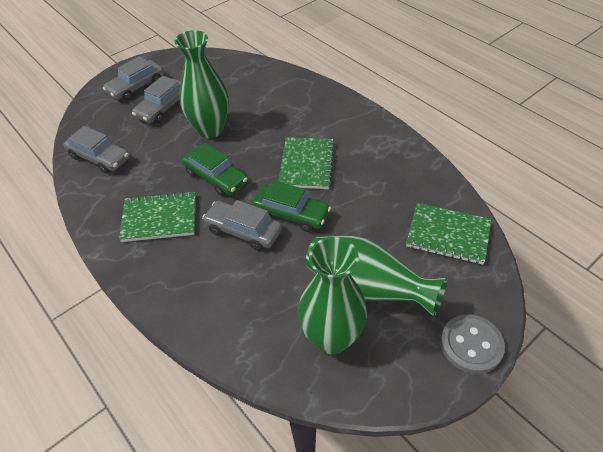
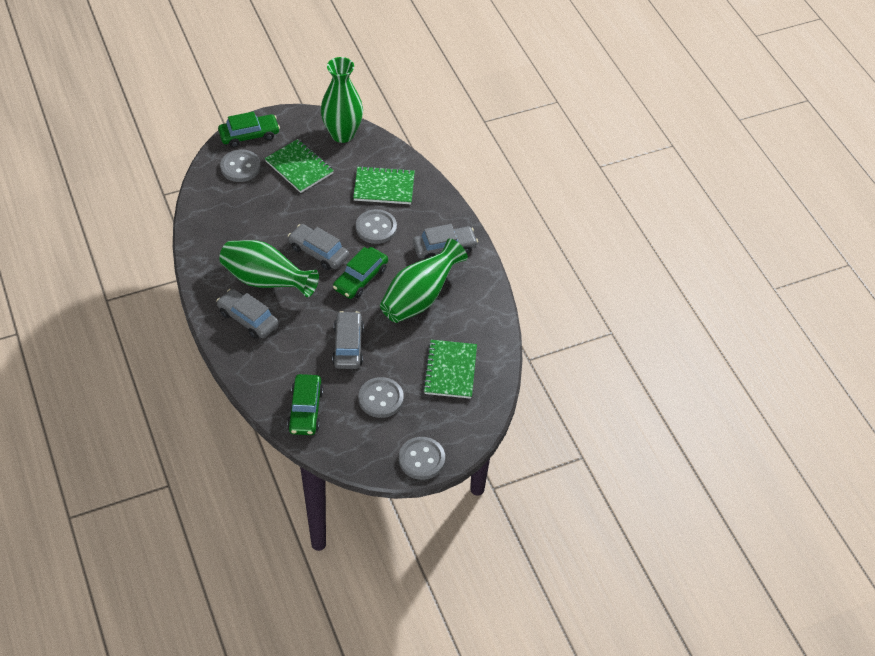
green car: 2 -> 3
grey button: 1 -> 4

